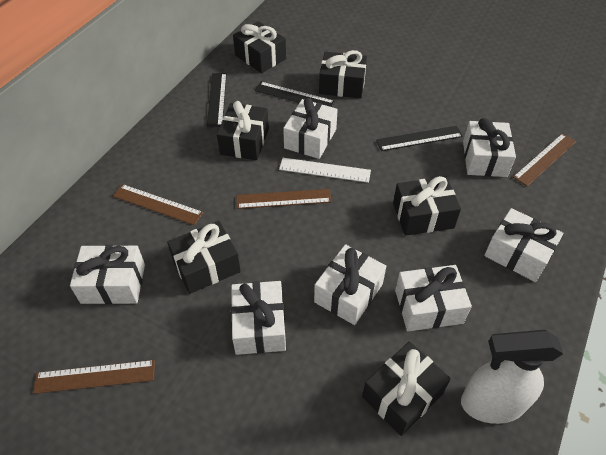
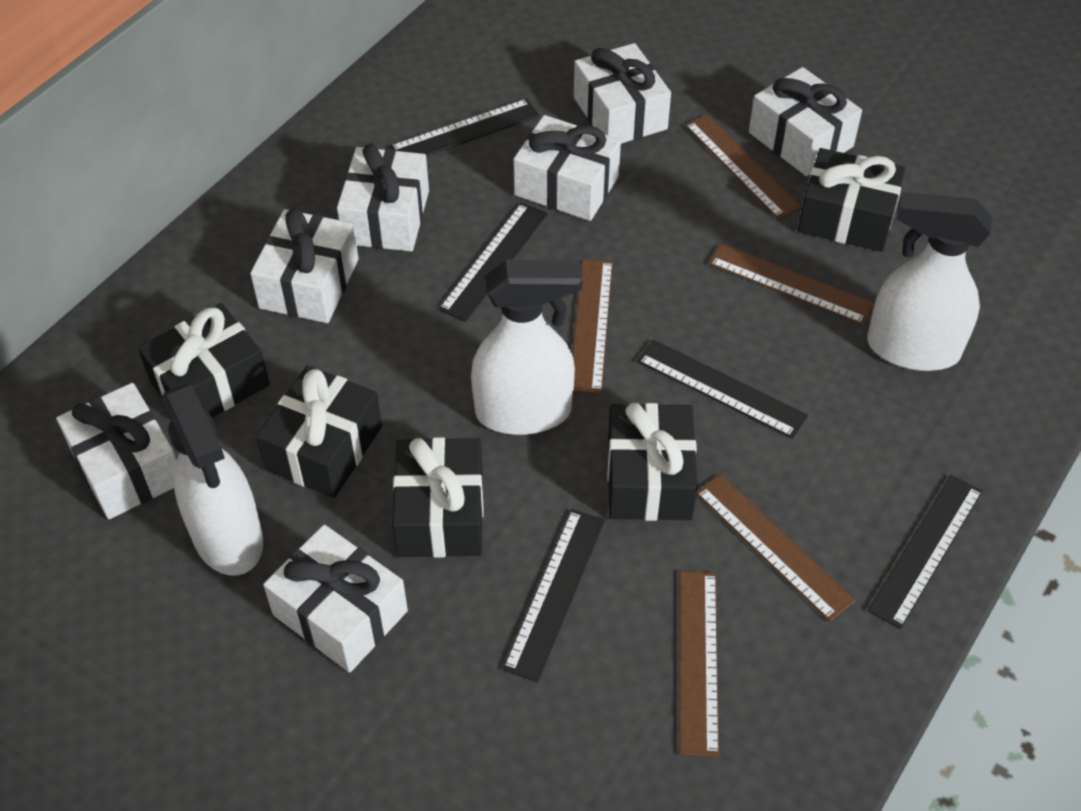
black gift: 6 -> 5
black ruler: 3 -> 5
brown ruler: 4 -> 5
white ruler: 1 -> 0
white spray bottle: 1 -> 3

